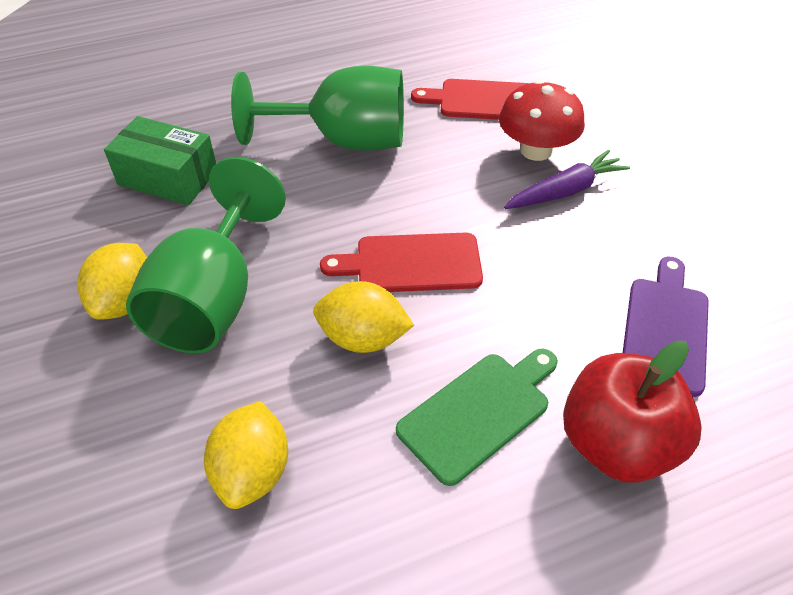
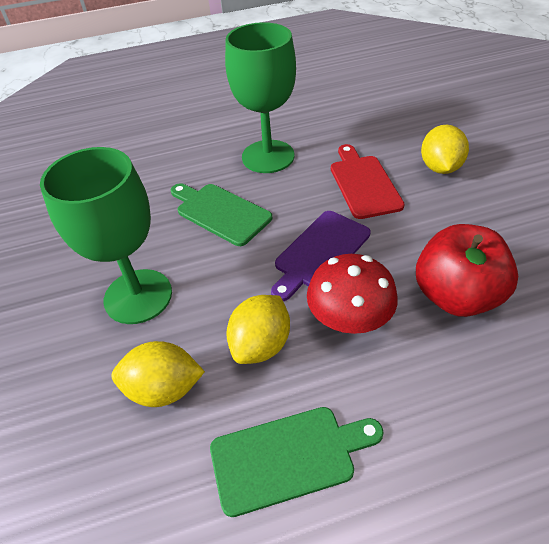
green box: 1 -> 0
green cutting board: 1 -> 2
purple carrot: 1 -> 0
red cutting board: 2 -> 1

